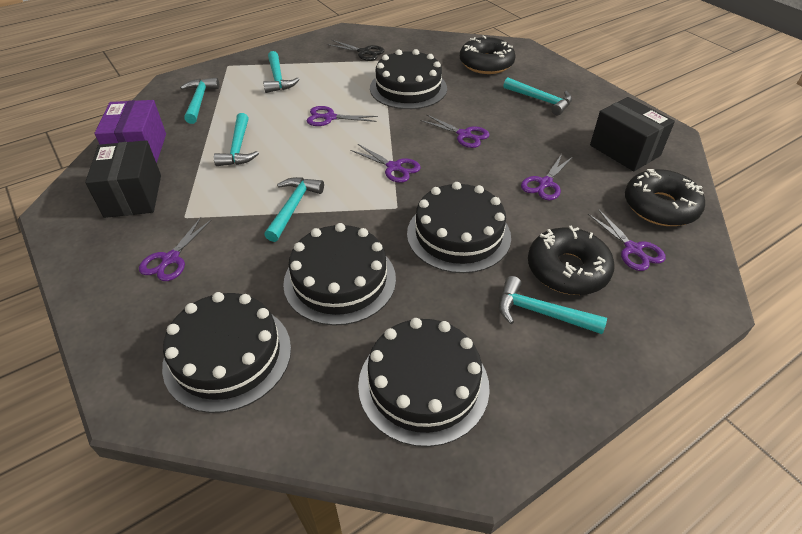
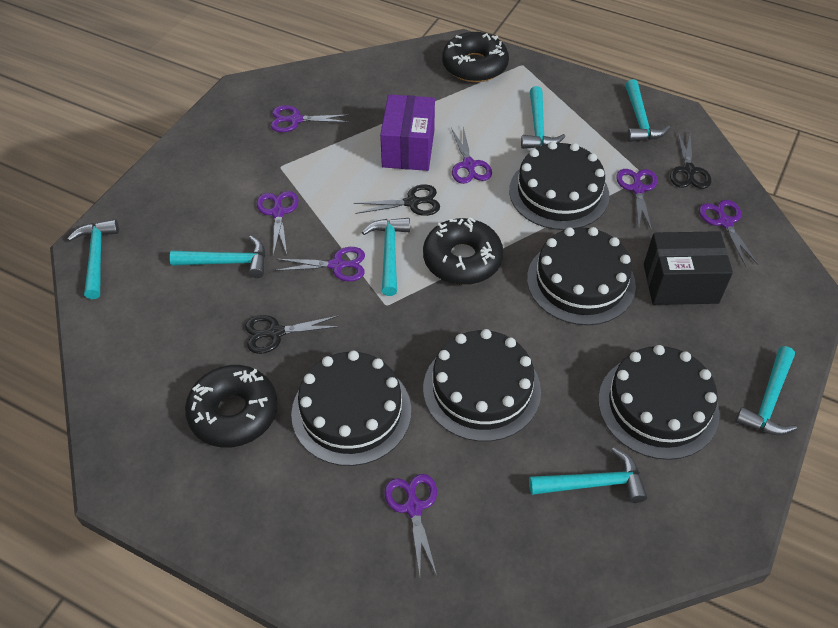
black box: 2 -> 1
black scissors: 1 -> 3
purple scissors: 6 -> 7
turquoise hammer: 6 -> 7

